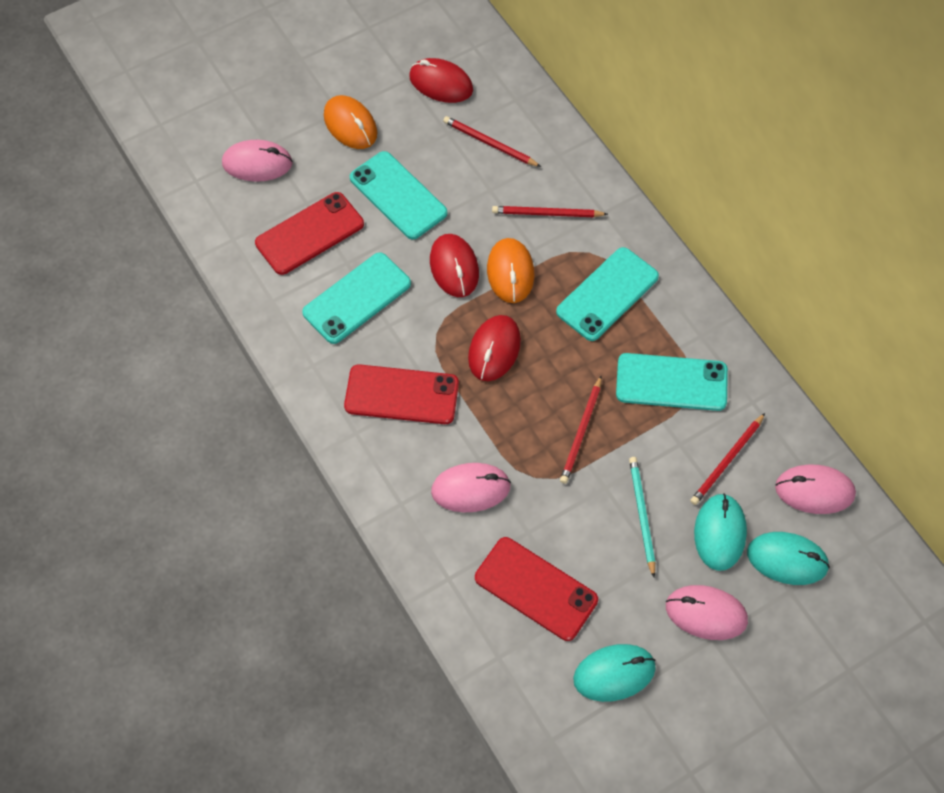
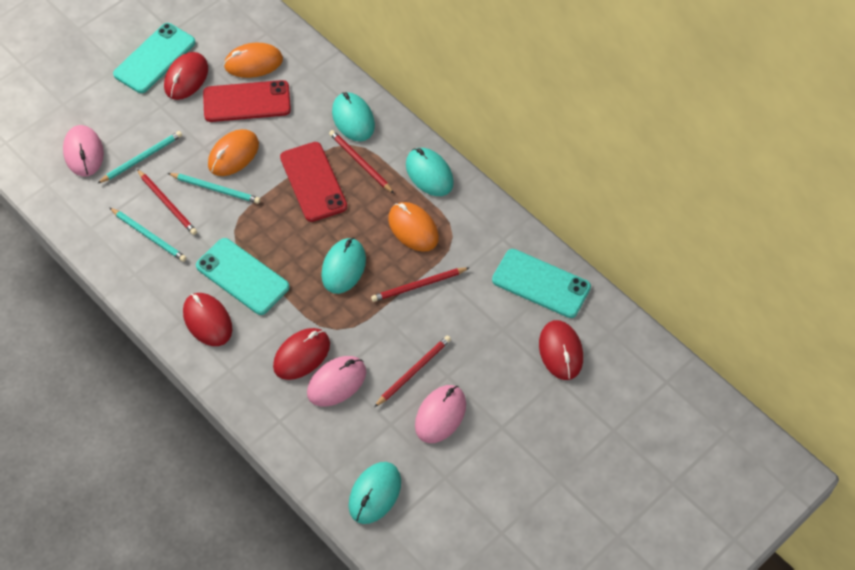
orange mouse: 2 -> 3
pink mouse: 4 -> 3
red mouse: 3 -> 4
red phone: 3 -> 2
turquoise mouse: 3 -> 4
turquoise pencil: 1 -> 3
turquoise phone: 4 -> 3

